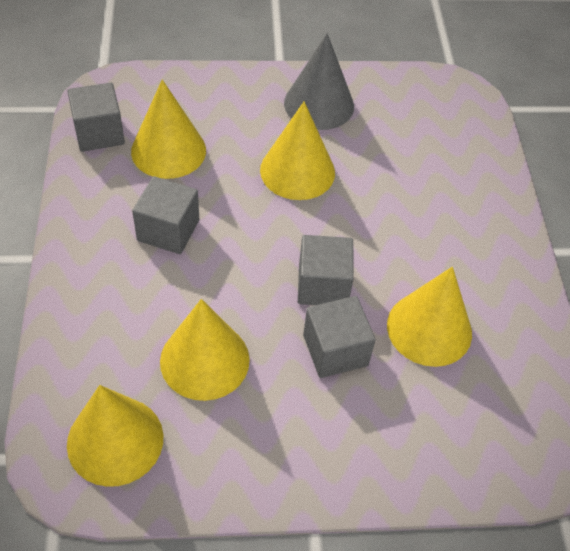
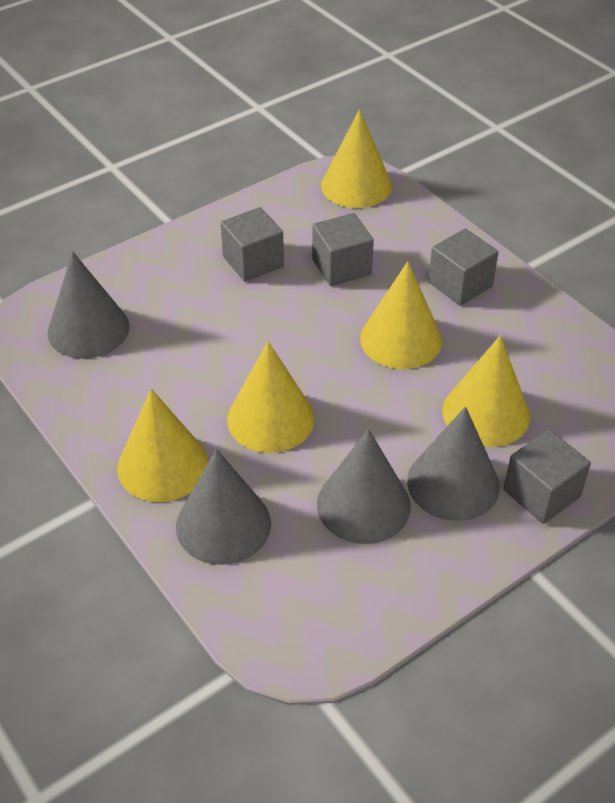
grey cone: 1 -> 4

